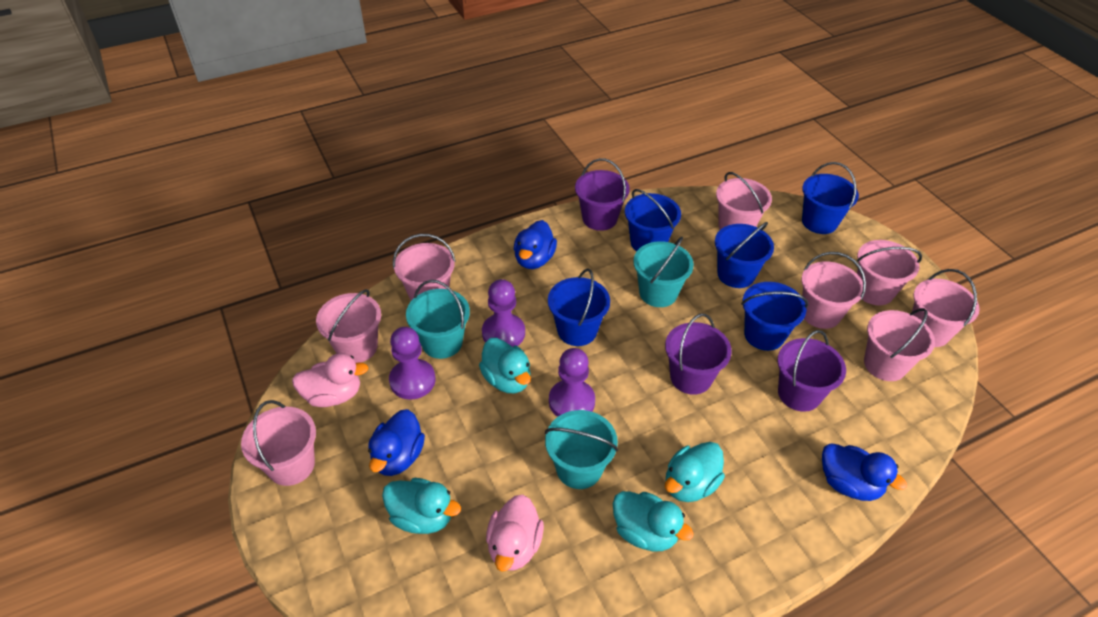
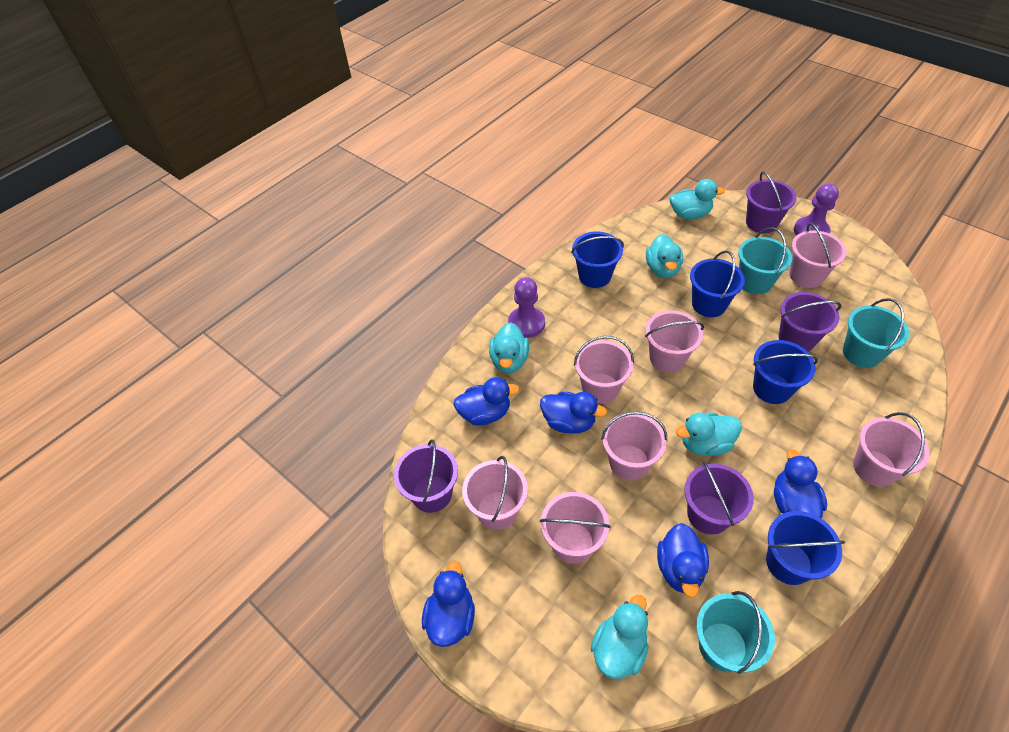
blue bucket: 5 -> 4
blue duck: 3 -> 5
pink bucket: 8 -> 7
pink duck: 2 -> 0
purple bucket: 3 -> 4
purple pawn: 3 -> 2
turquoise duck: 4 -> 5

